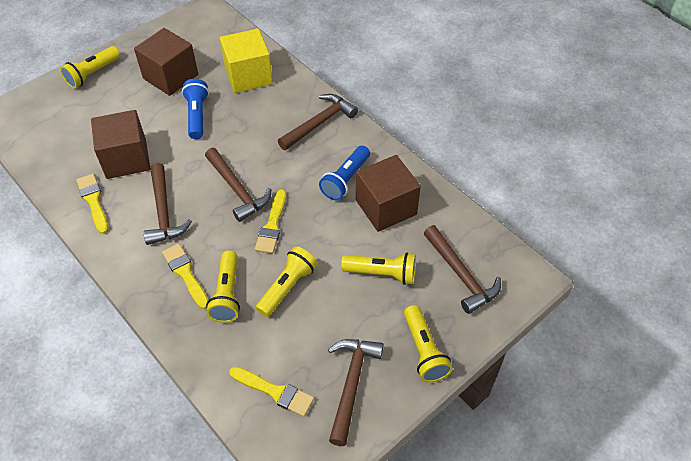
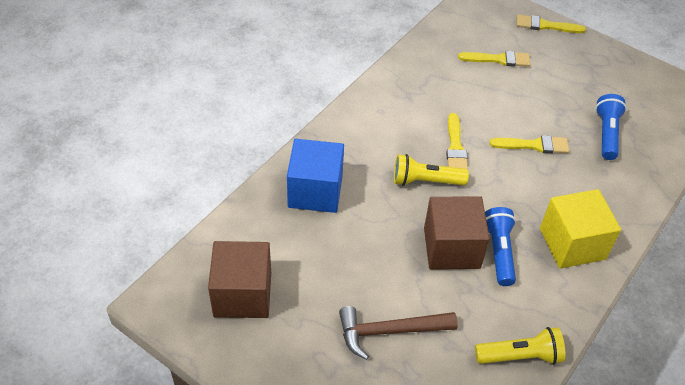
blue cube: 0 -> 1
brown cube: 3 -> 2
brown hammer: 5 -> 1
yellow flashlight: 5 -> 2

